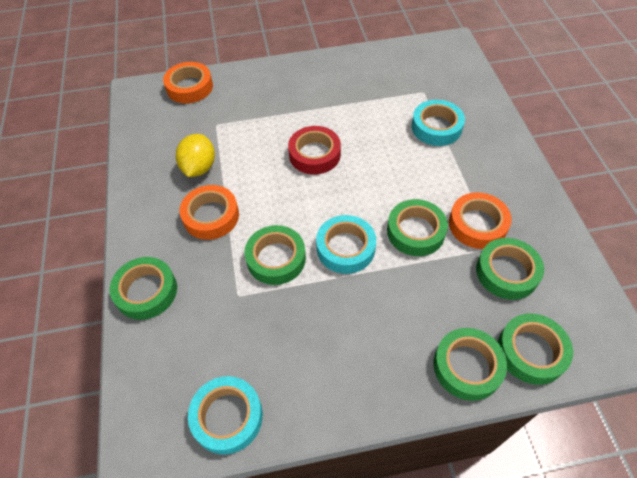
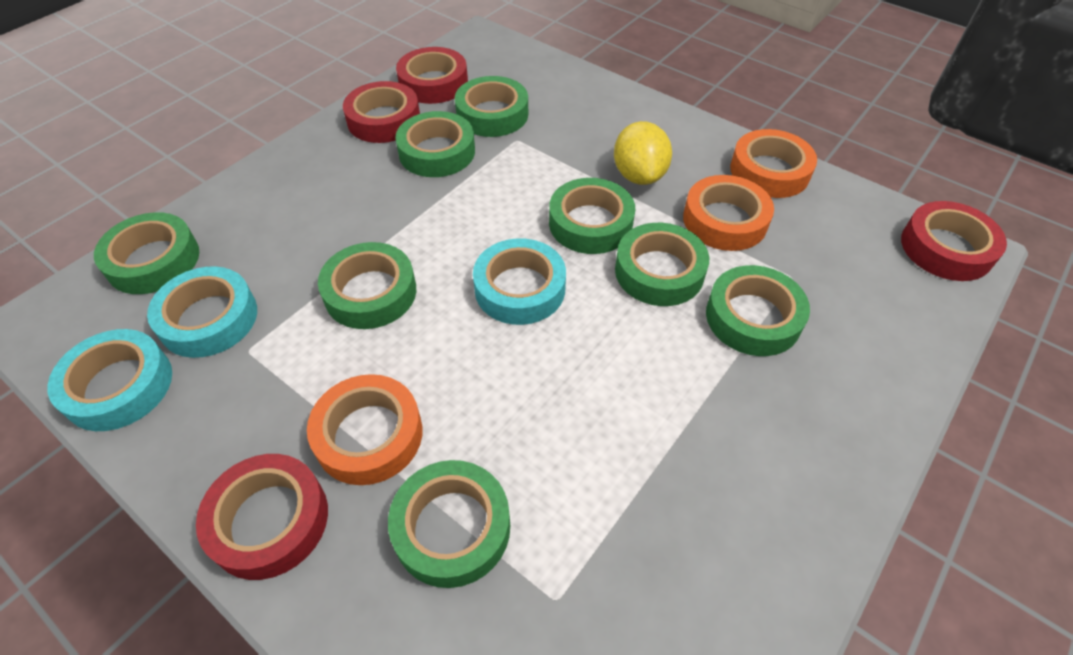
green tape: 6 -> 8
red tape: 1 -> 4

